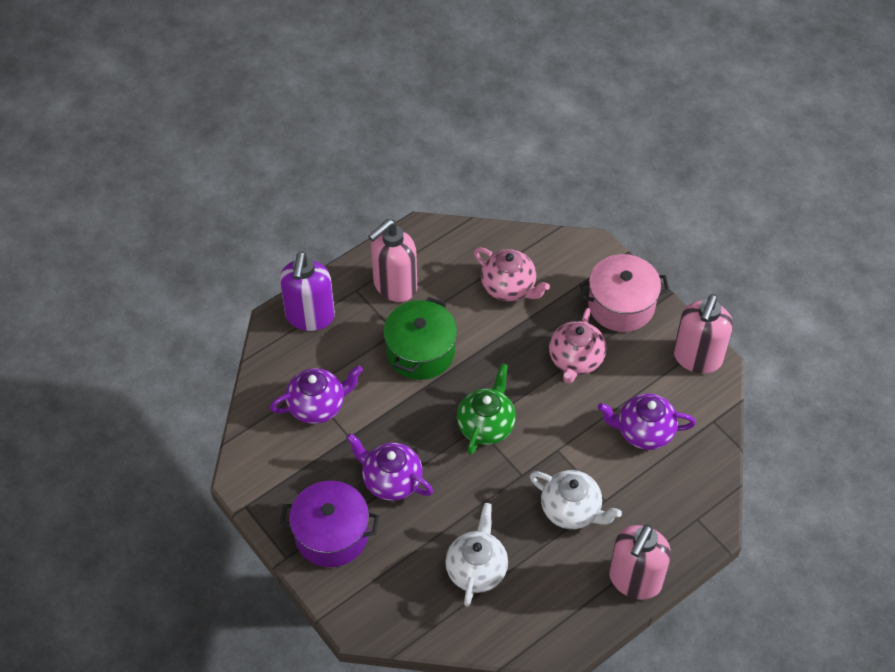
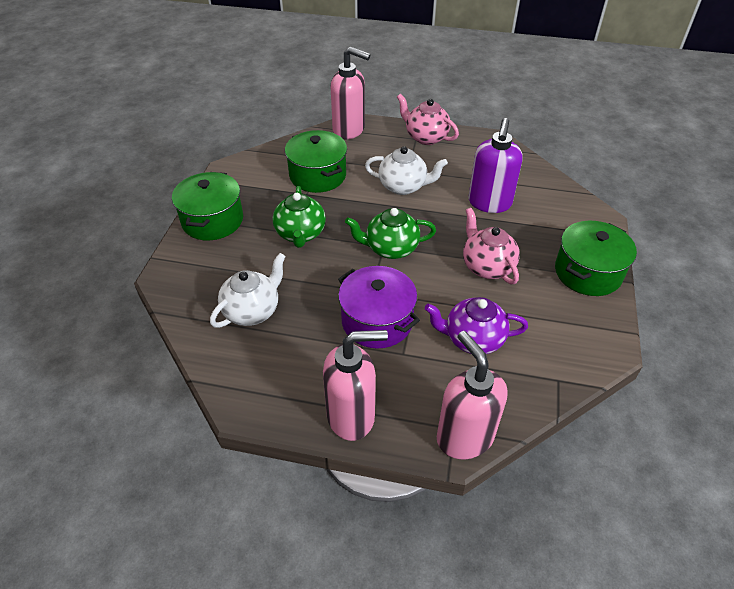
green pot: 1 -> 3
green teapot: 1 -> 2
pink pot: 1 -> 0
purple teapot: 3 -> 1

